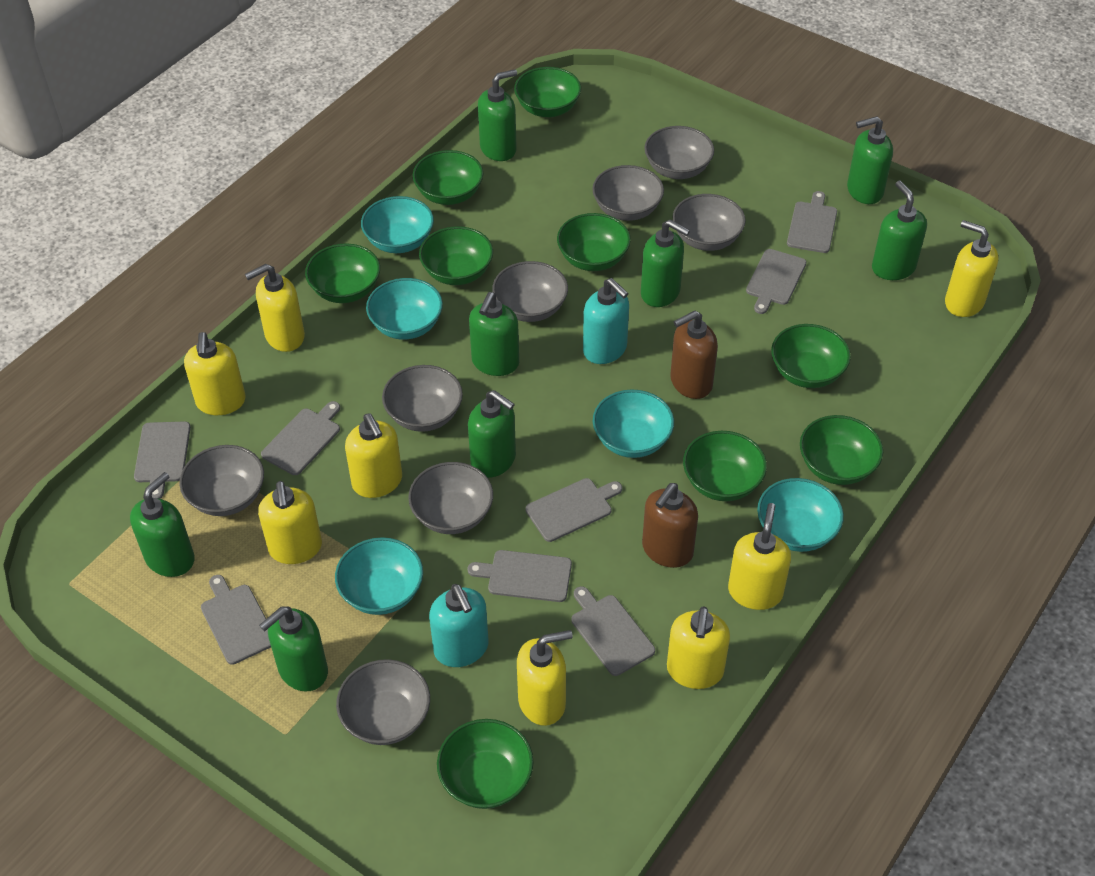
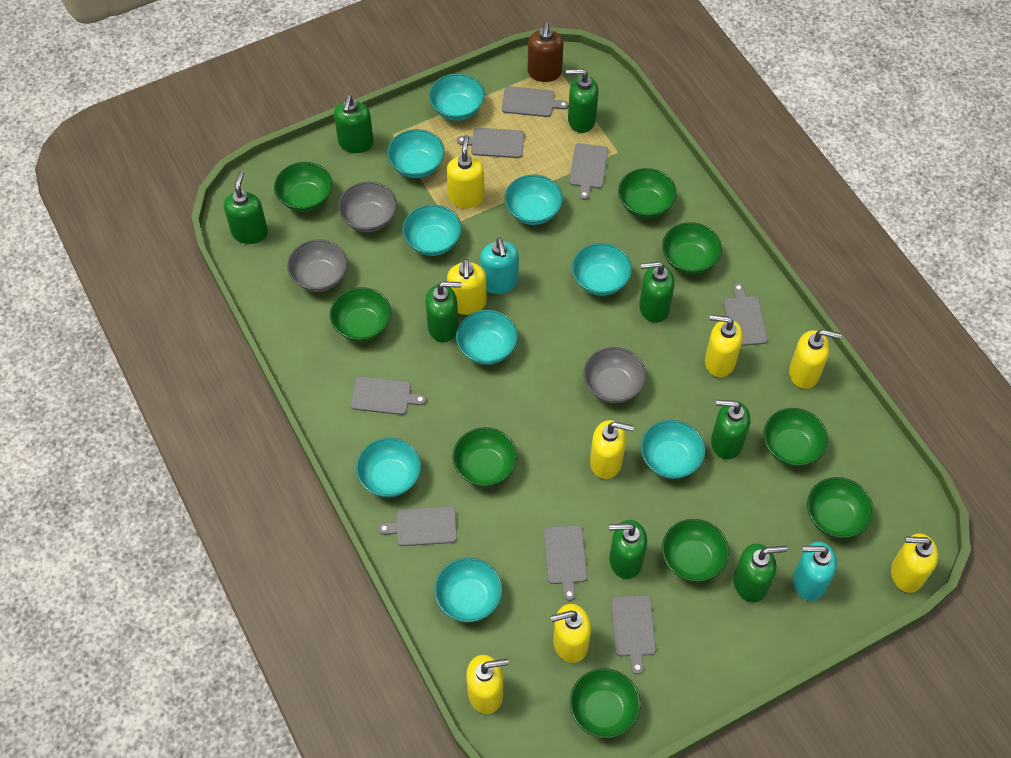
brown soap dispenser: 2 -> 1
grey bowl: 8 -> 3
turquoise bowl: 5 -> 9

